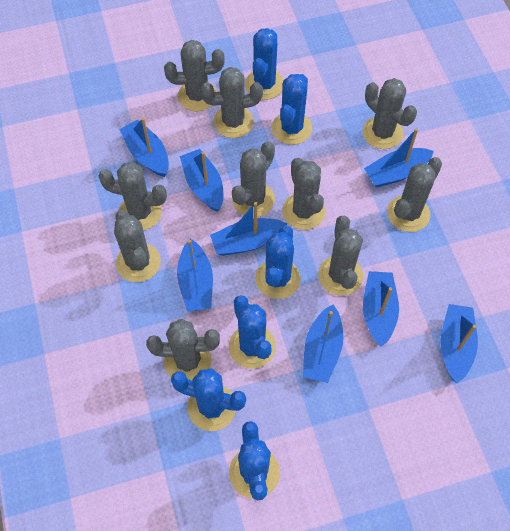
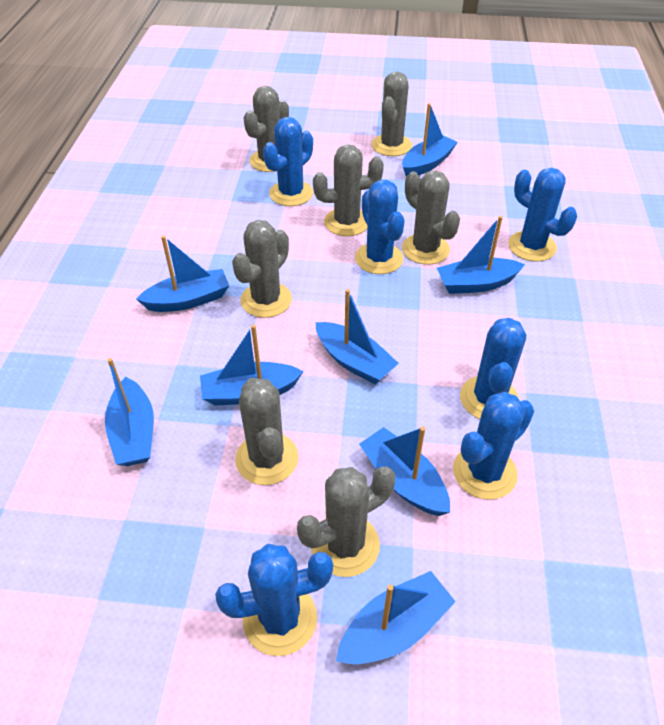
grey cactus: 10 -> 7

